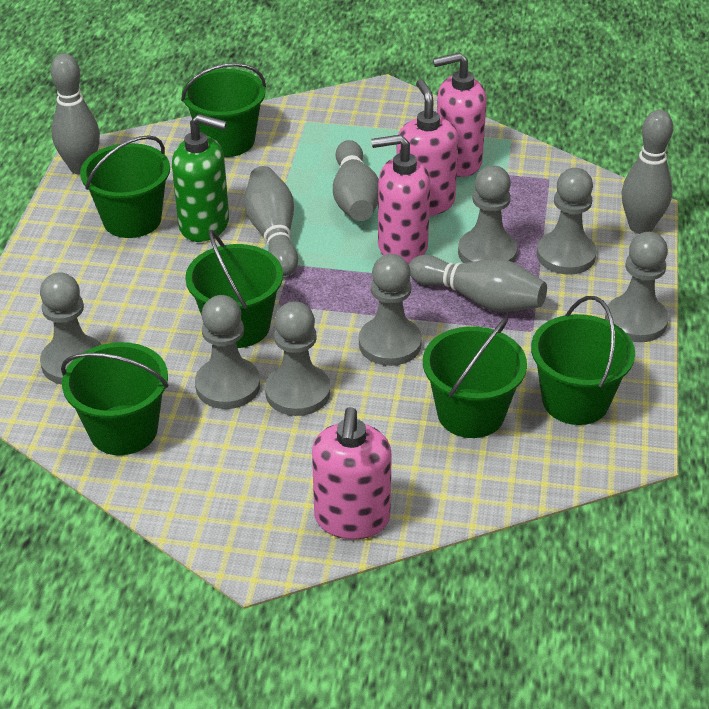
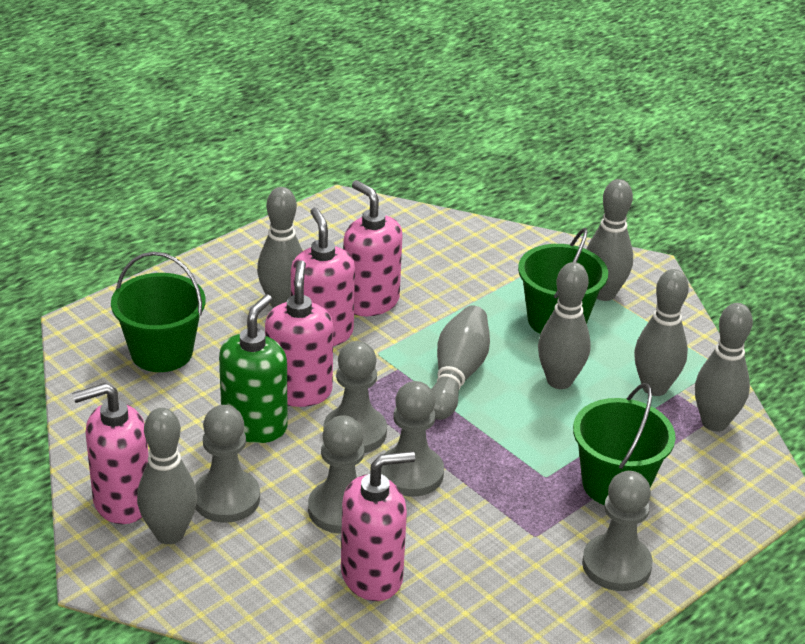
green bucket: 6 -> 3
grey bowling pin: 5 -> 7
grey pawn: 7 -> 5
pink soap dispenser: 4 -> 5

